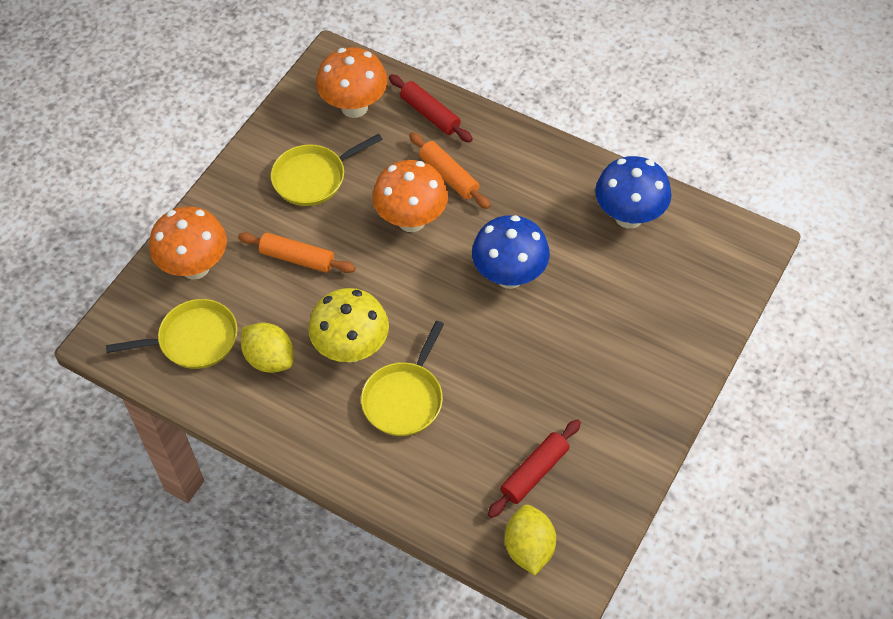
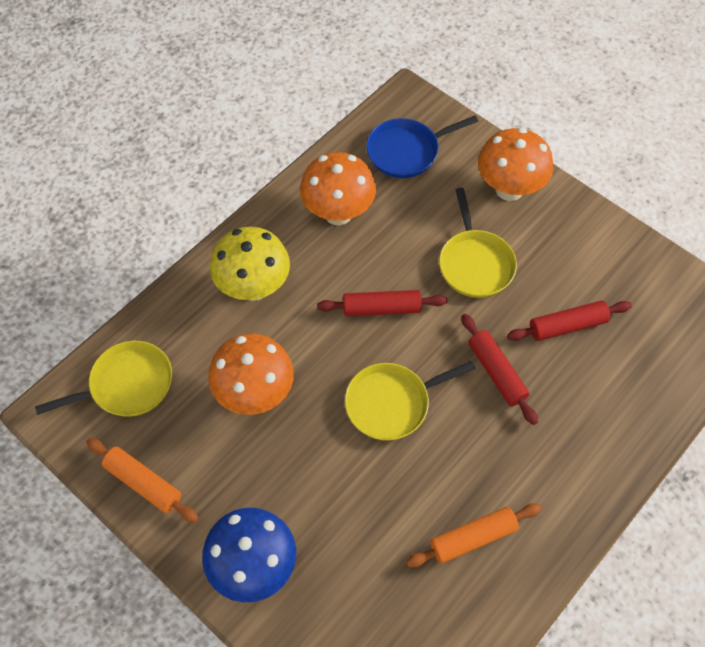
blue mushroom: 2 -> 1
blue pan: 0 -> 1
red rolling pin: 2 -> 3
yellow lemon: 2 -> 0

